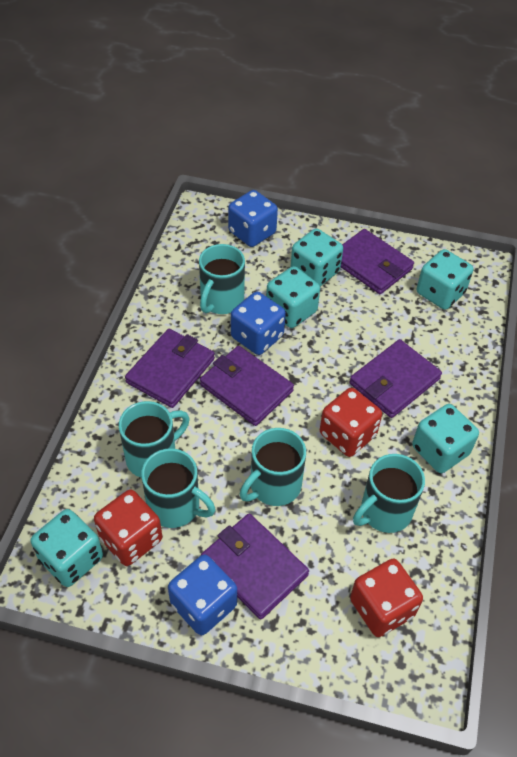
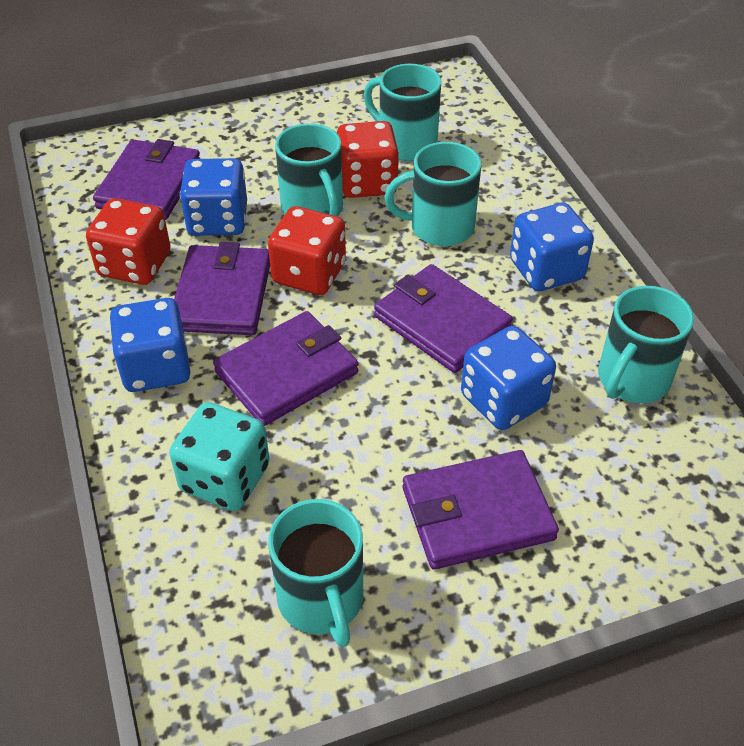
blue dice: 3 -> 4
turquoise dice: 5 -> 1

